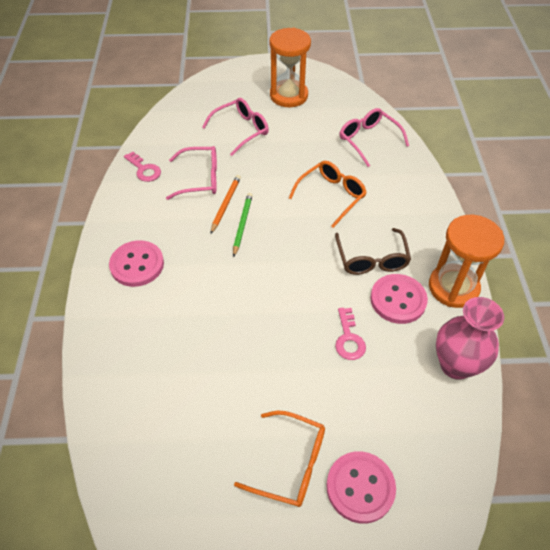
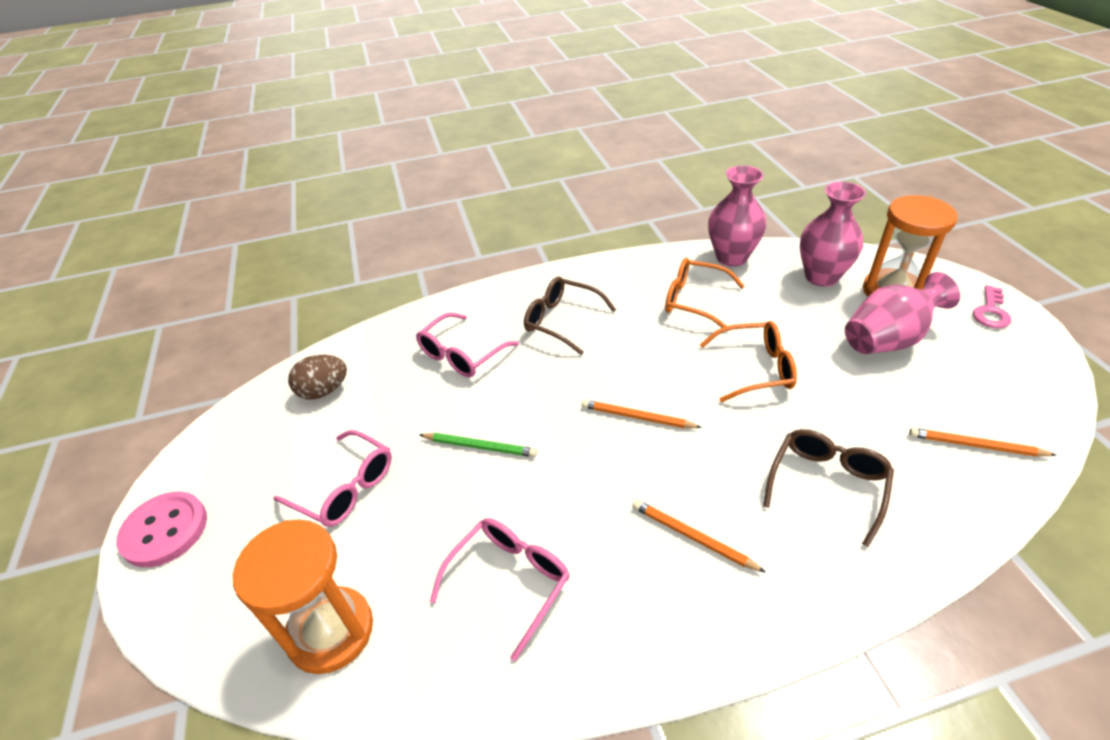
brown egg: 0 -> 1
brown glasses: 1 -> 2
orange pencil: 1 -> 3
pink button: 3 -> 1
pink key: 2 -> 1
pink vase: 1 -> 3

